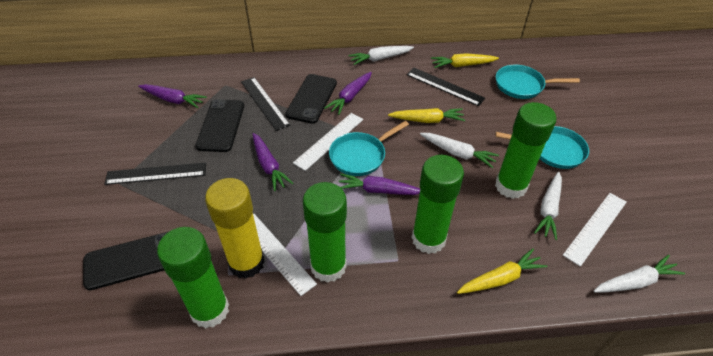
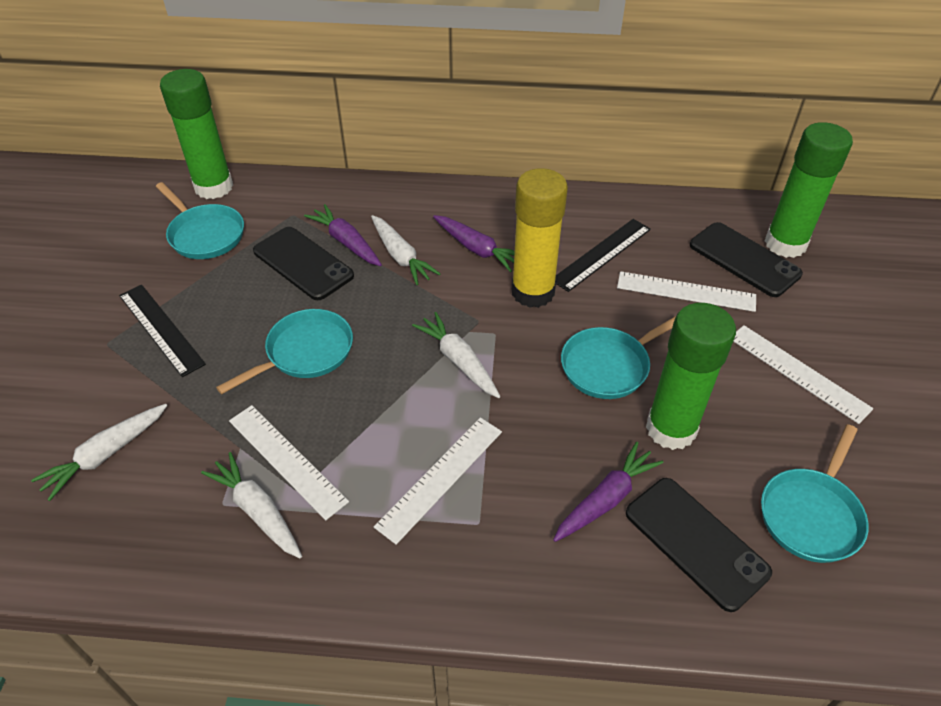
black ruler: 3 -> 2
green glue stick: 4 -> 3
purple carrot: 4 -> 3
turquoise pan: 3 -> 4
white ruler: 3 -> 4
yellow carrot: 3 -> 0

